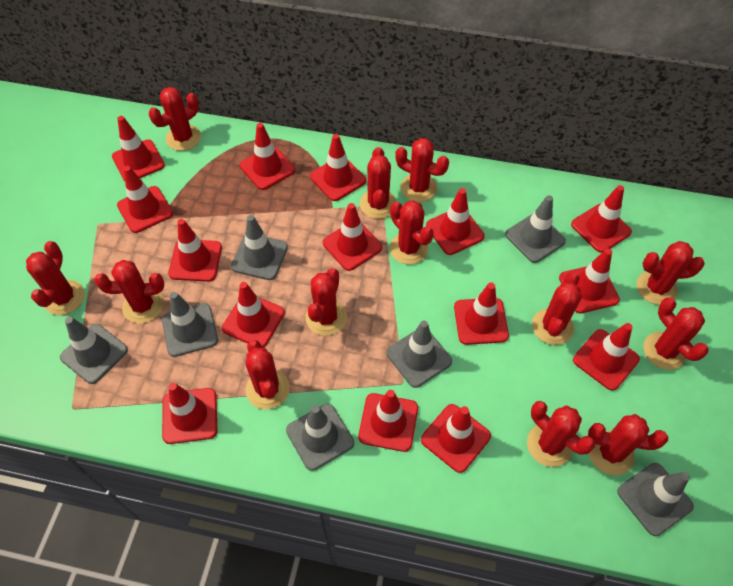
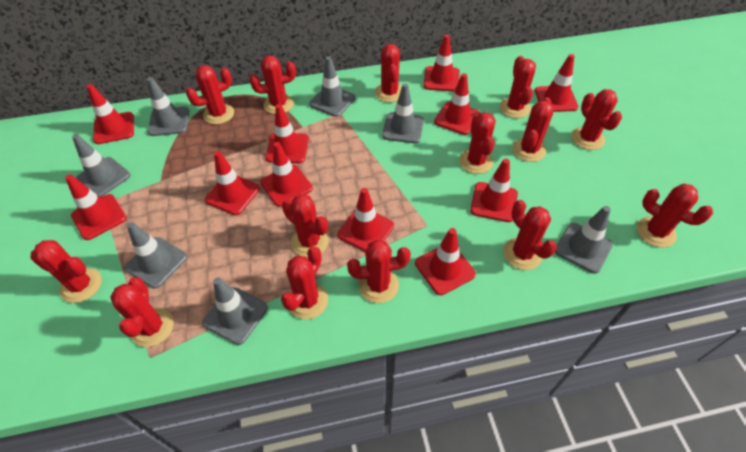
red cactus: 13 -> 14
red traffic cone: 15 -> 11

